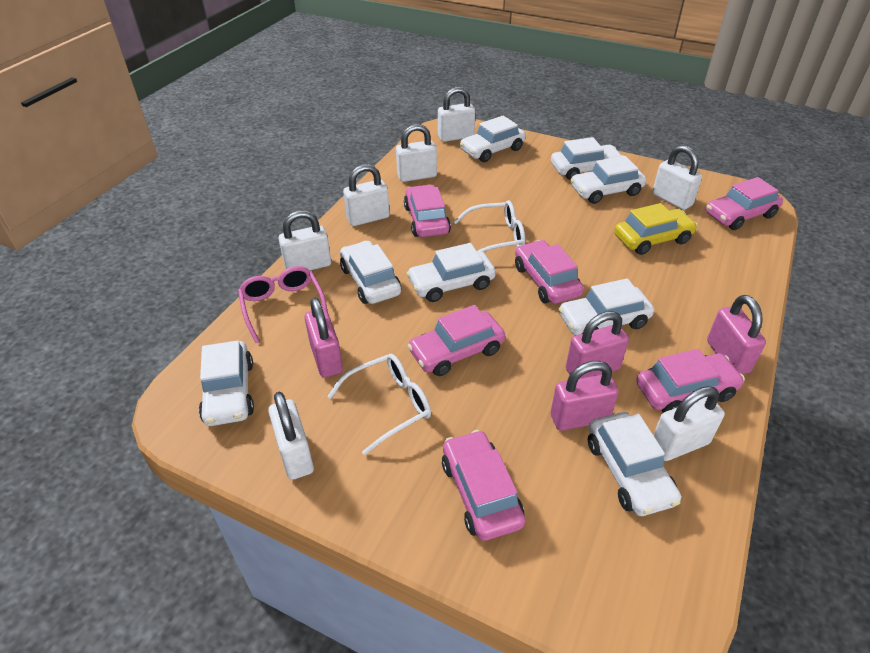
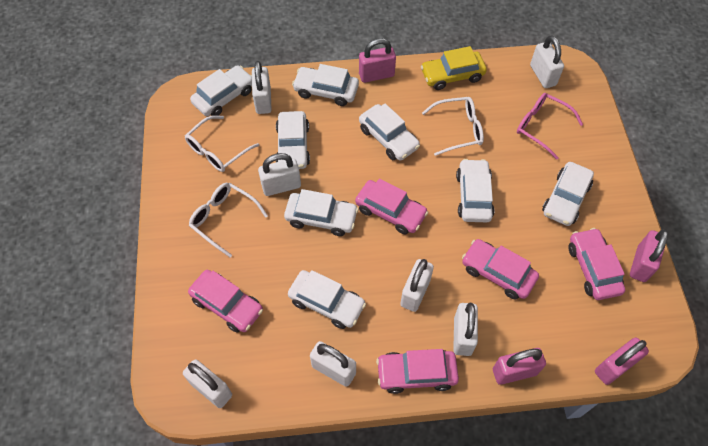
pink car: 6 -> 5
white glasses: 2 -> 3

